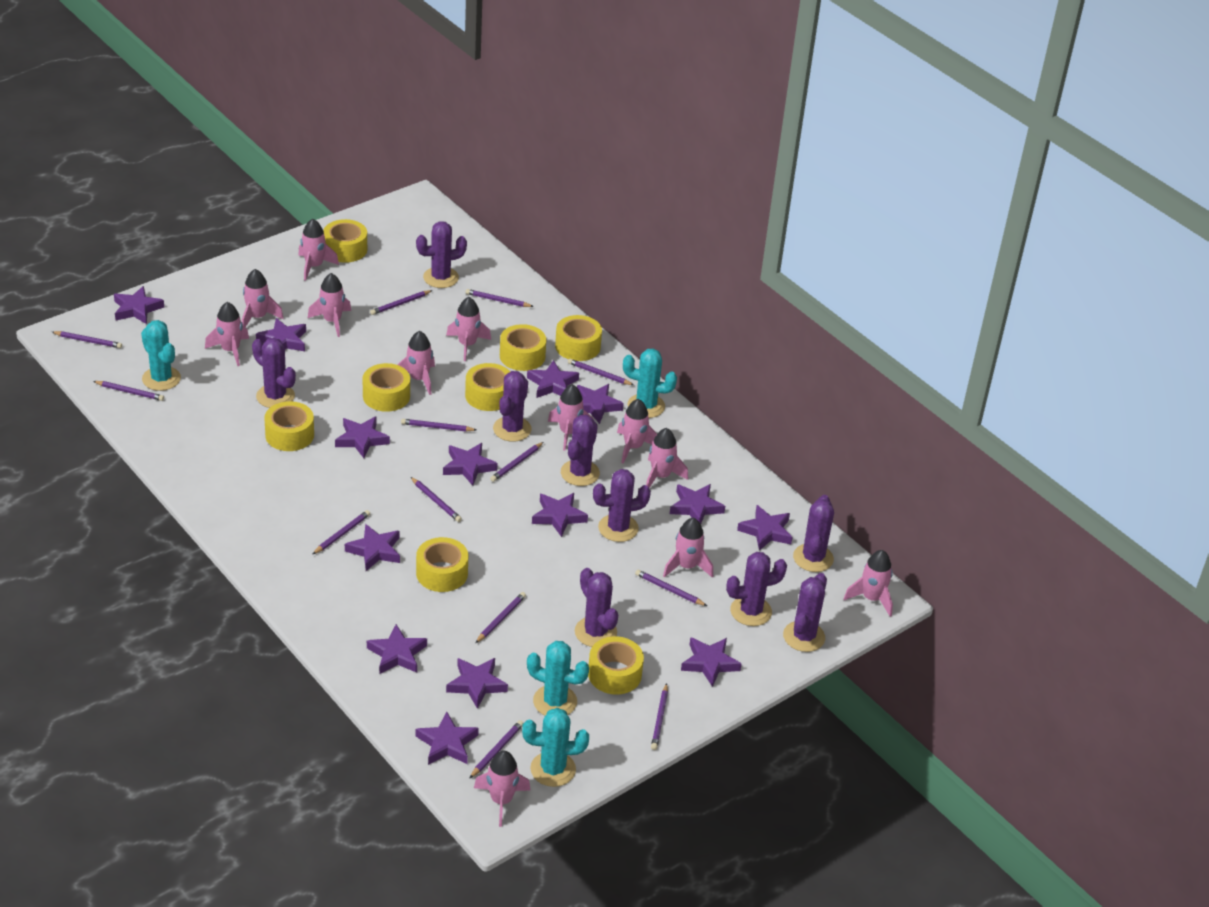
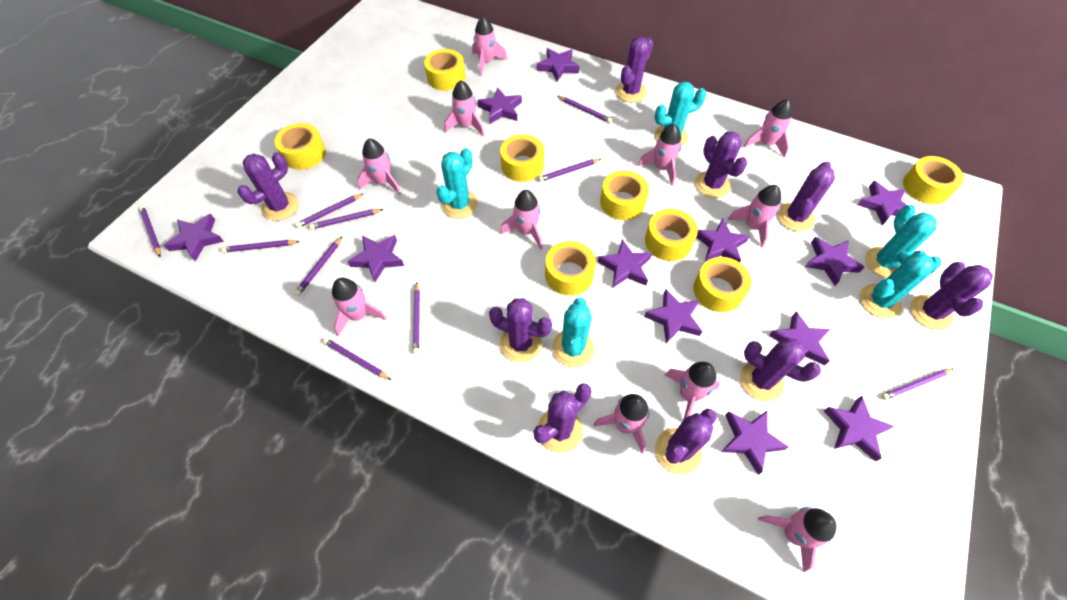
pink rocket: 12 -> 11
purple pencil: 13 -> 10
purple star: 14 -> 12
turquoise cactus: 4 -> 5

